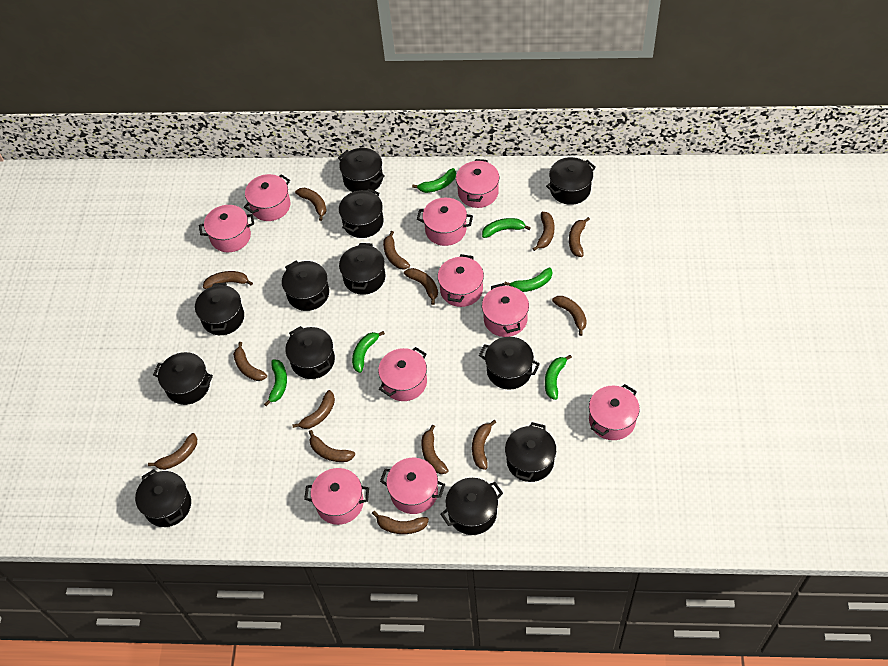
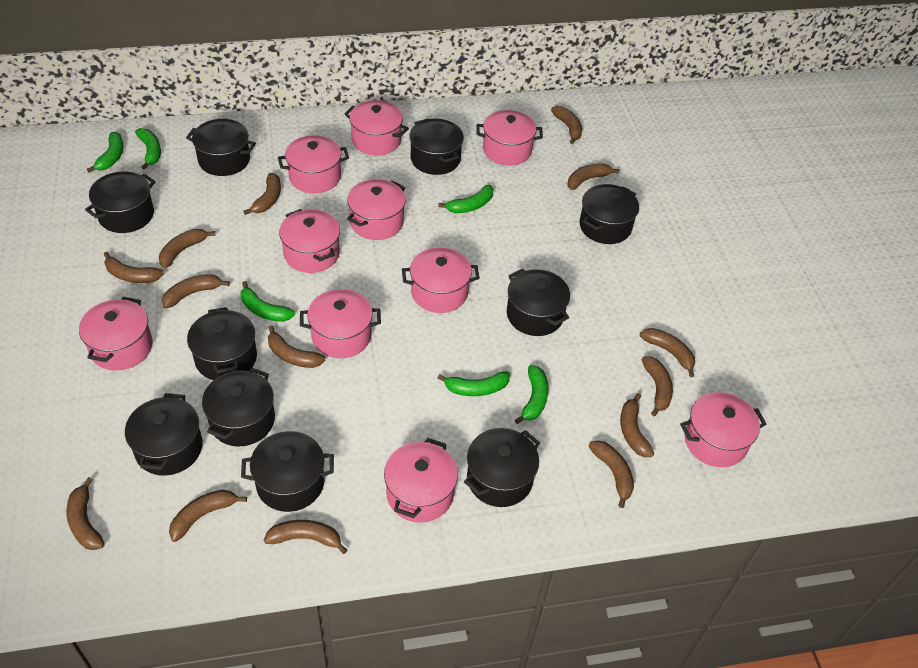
black pot: 12 -> 10

